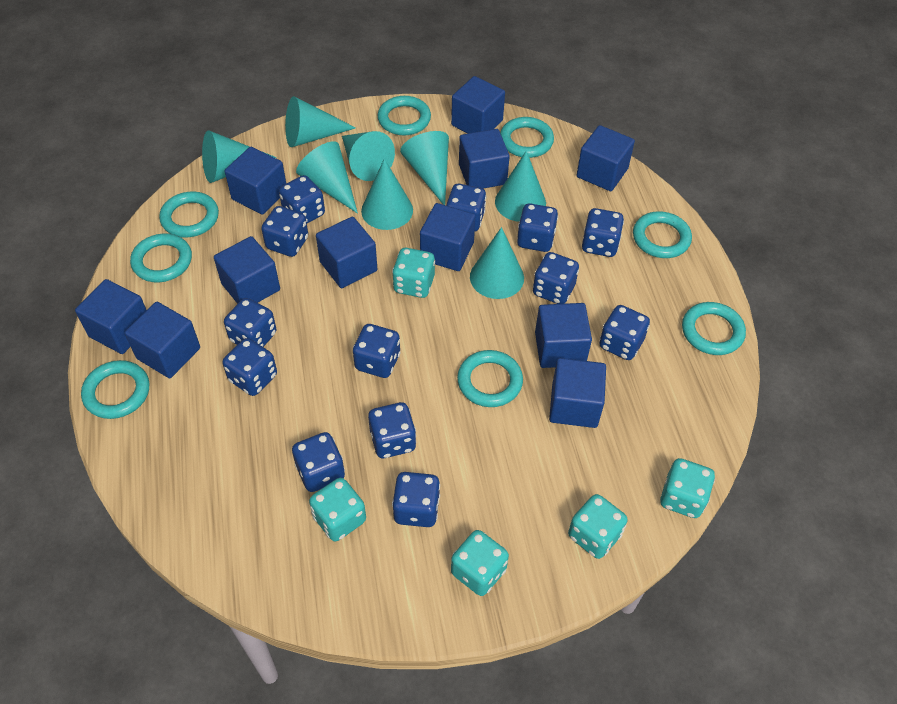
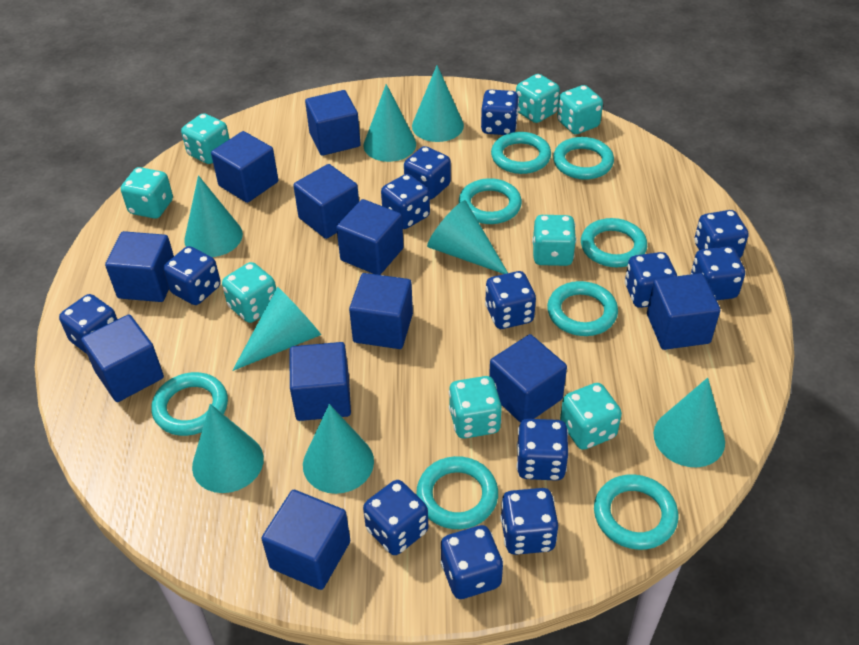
turquoise dice: 5 -> 8

